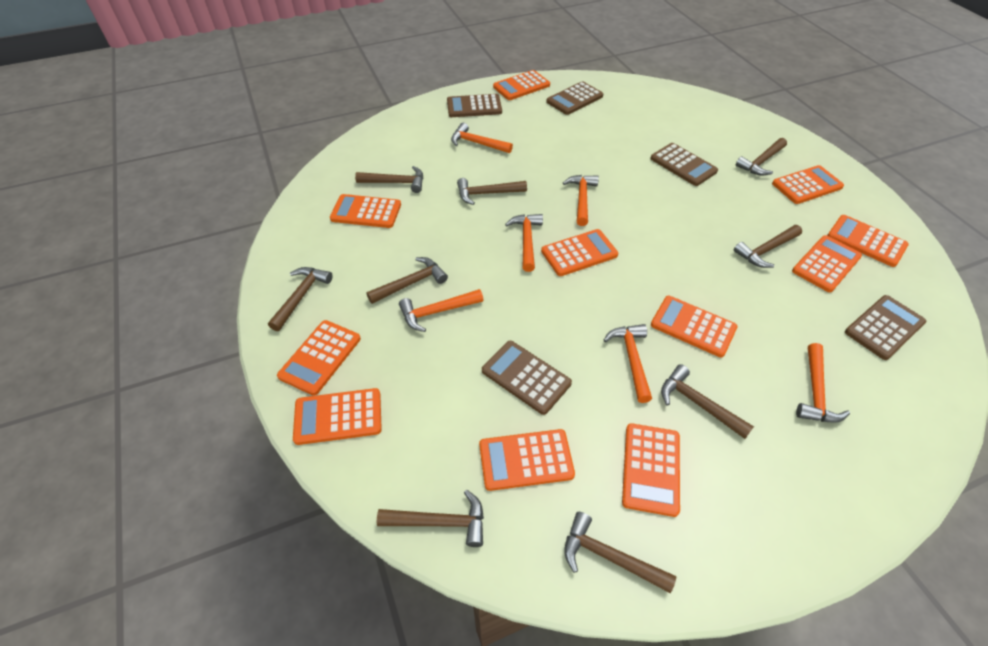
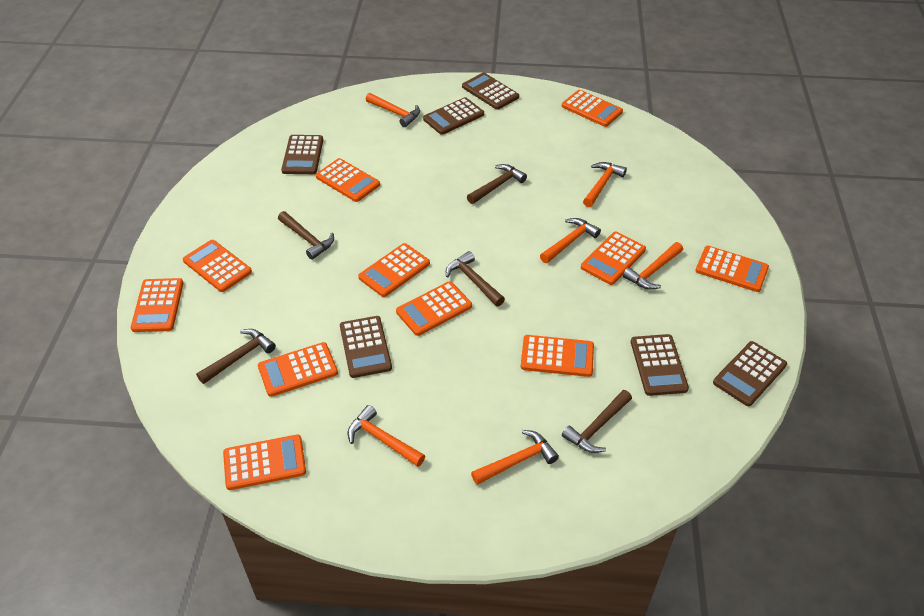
brown calculator: 5 -> 6
brown hammer: 9 -> 5

